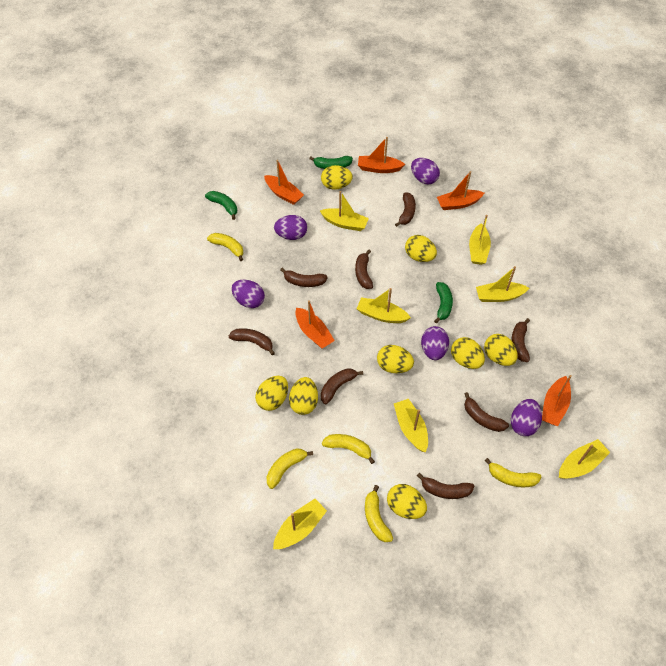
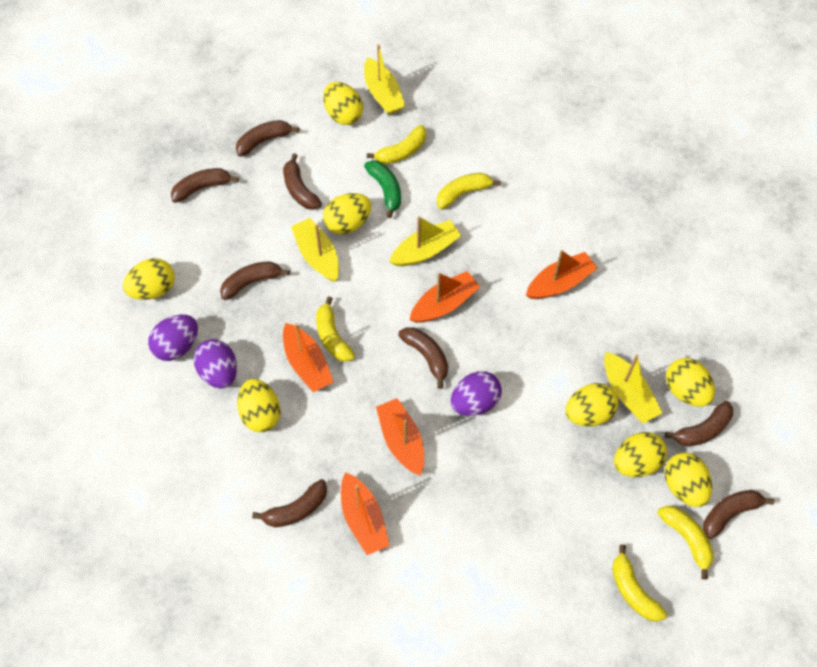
green banana: 3 -> 1
purple egg: 5 -> 3
yellow boat: 7 -> 4

